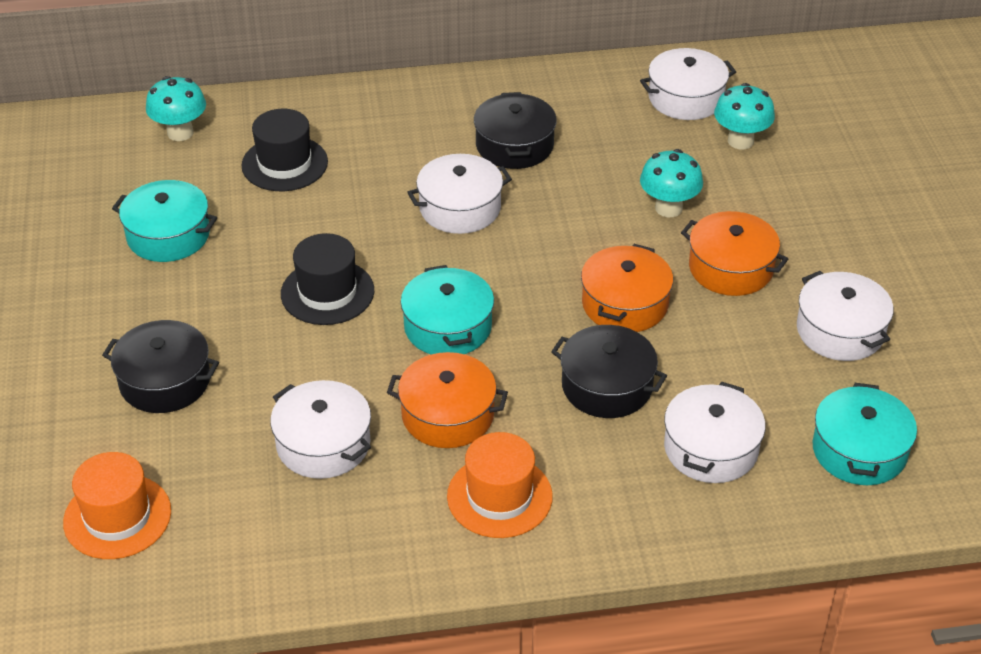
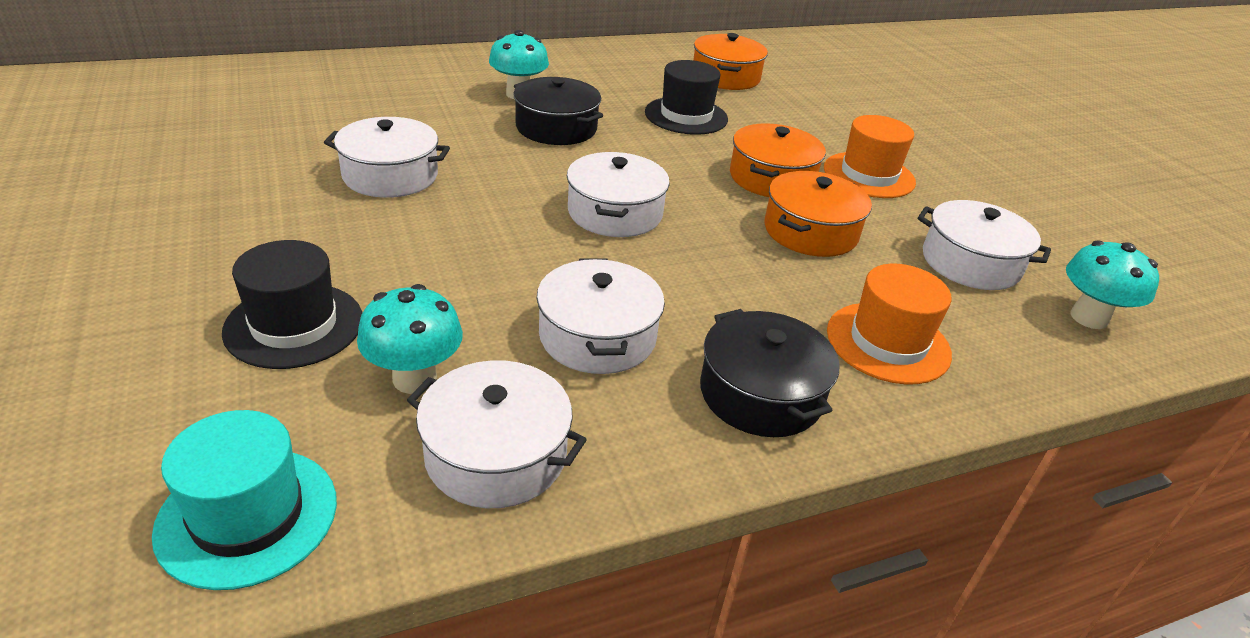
black pot: 3 -> 2
turquoise hat: 0 -> 1
turquoise pot: 3 -> 0

